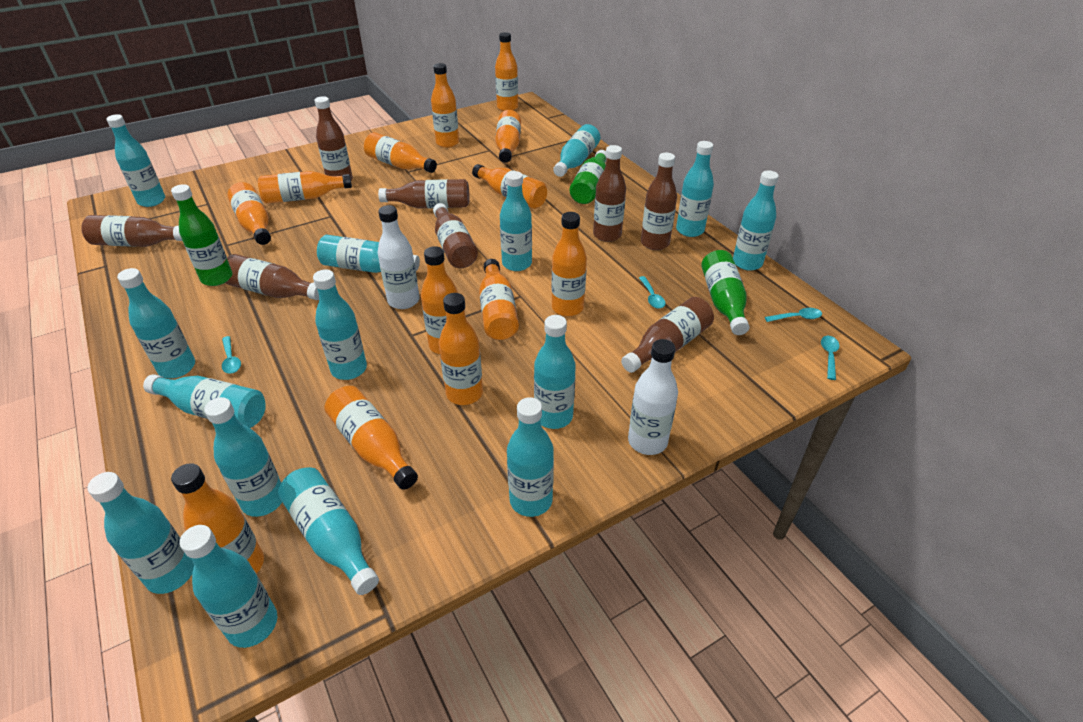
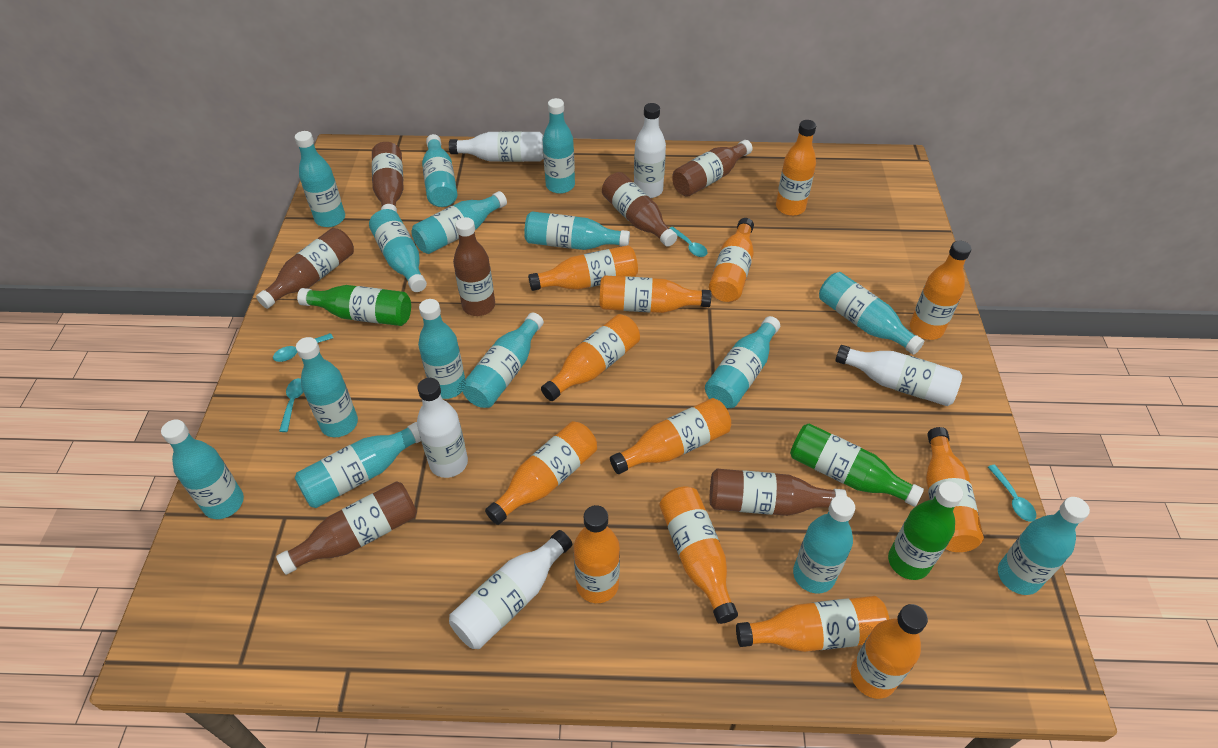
brown bottle: 8 -> 7
white bottle: 2 -> 5

